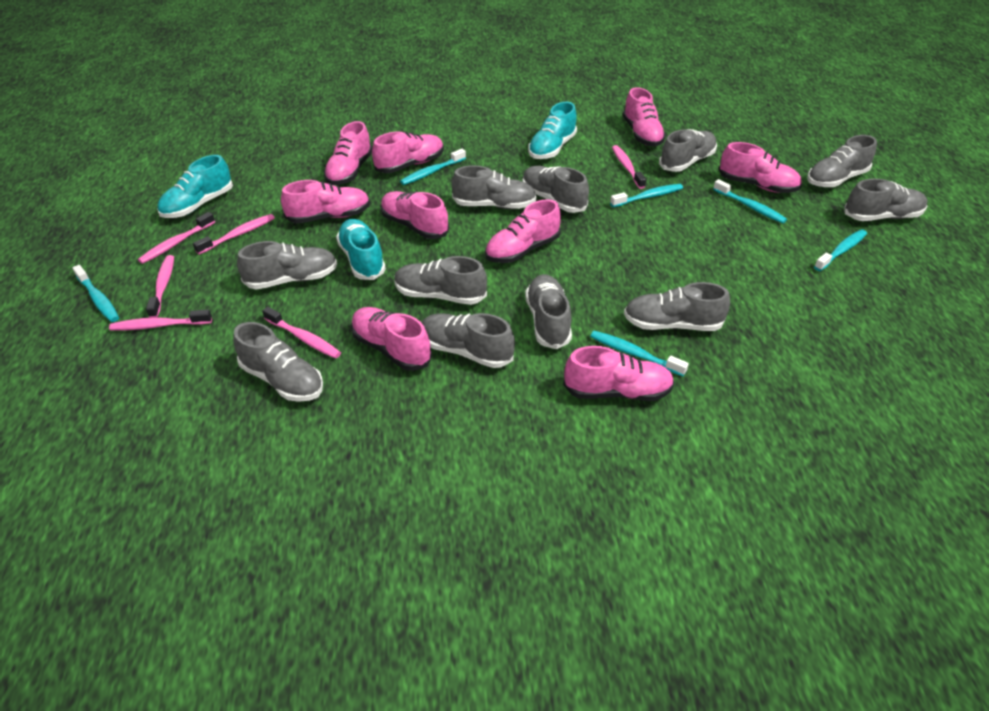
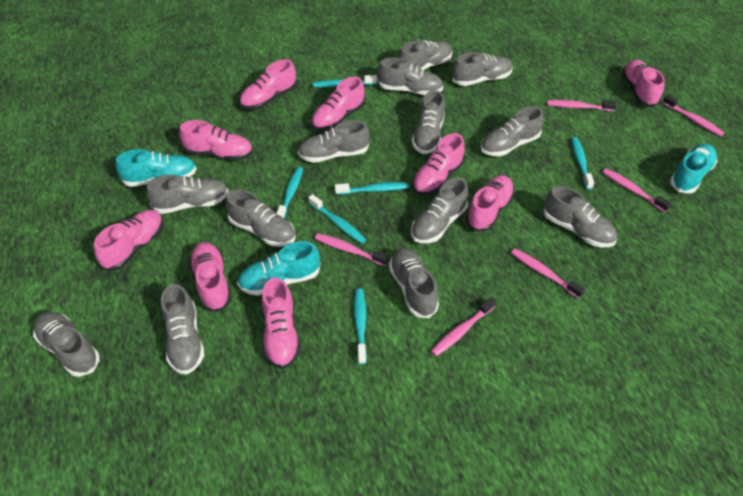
grey shoe: 11 -> 13

